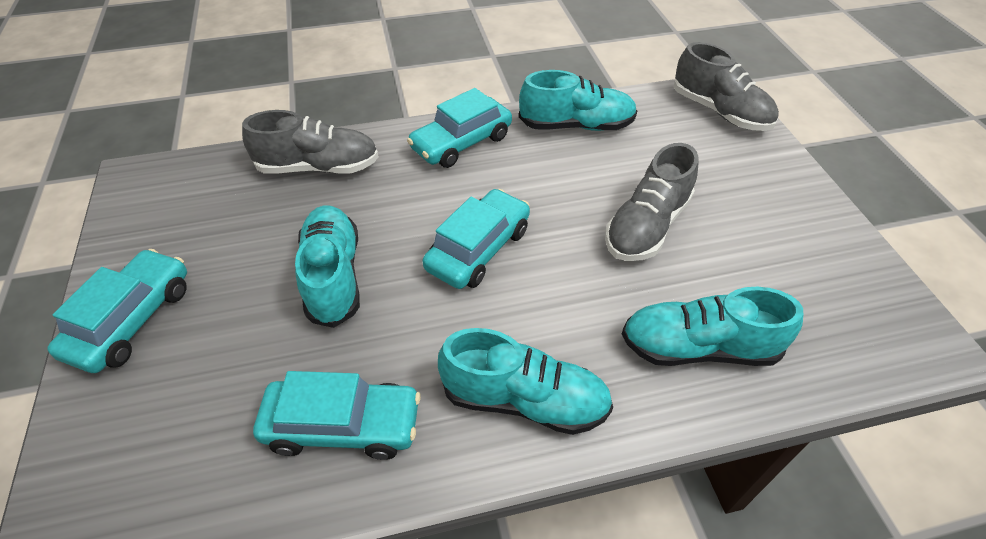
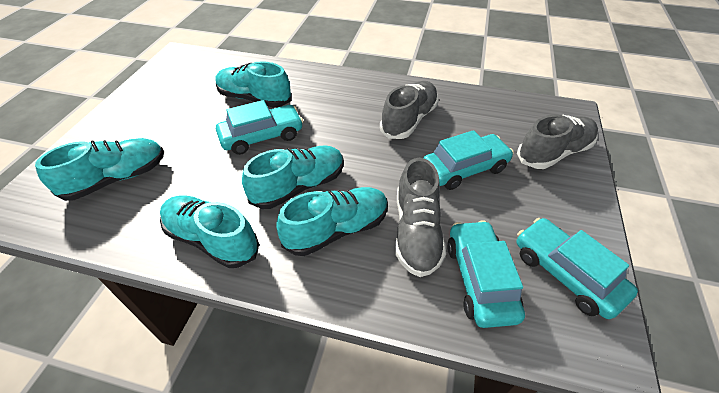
turquoise shoe: 4 -> 5

